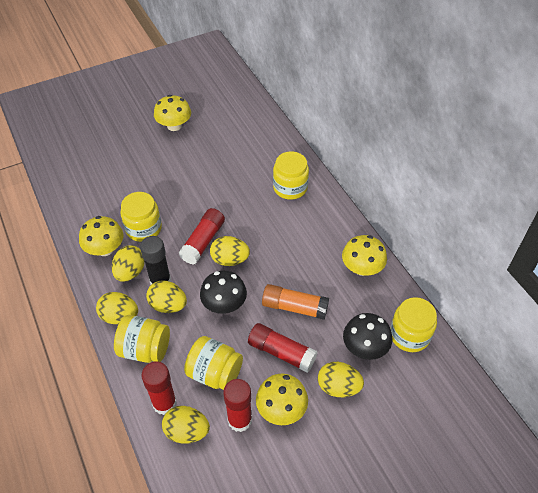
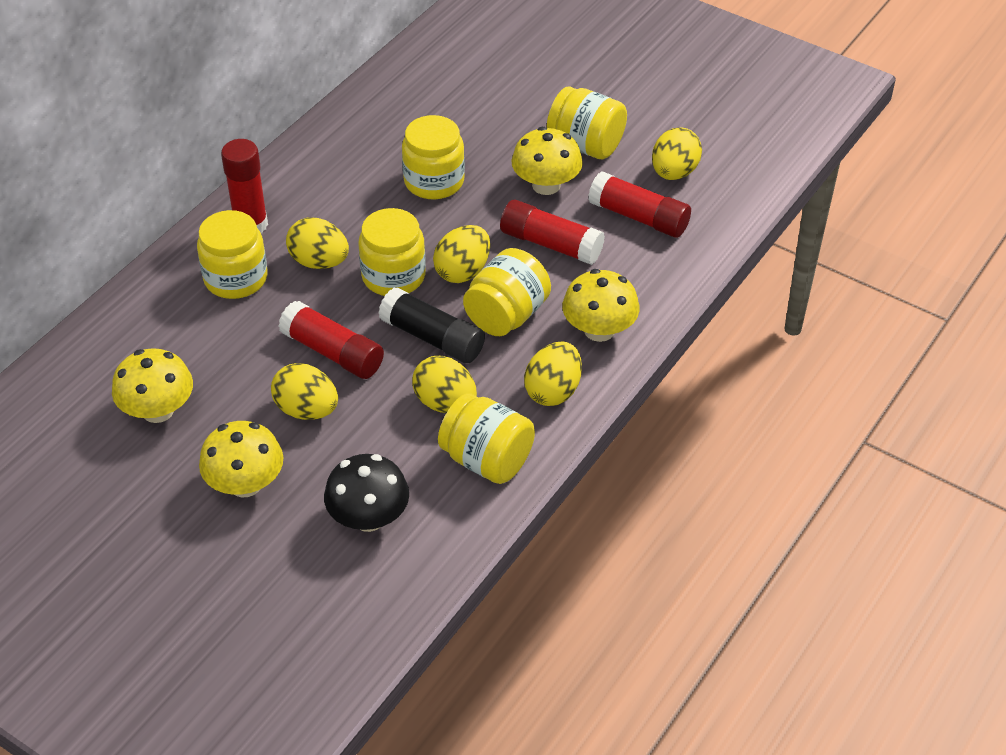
black mushroom: 2 -> 1
orange glue stick: 1 -> 0
yellow jar: 5 -> 6

